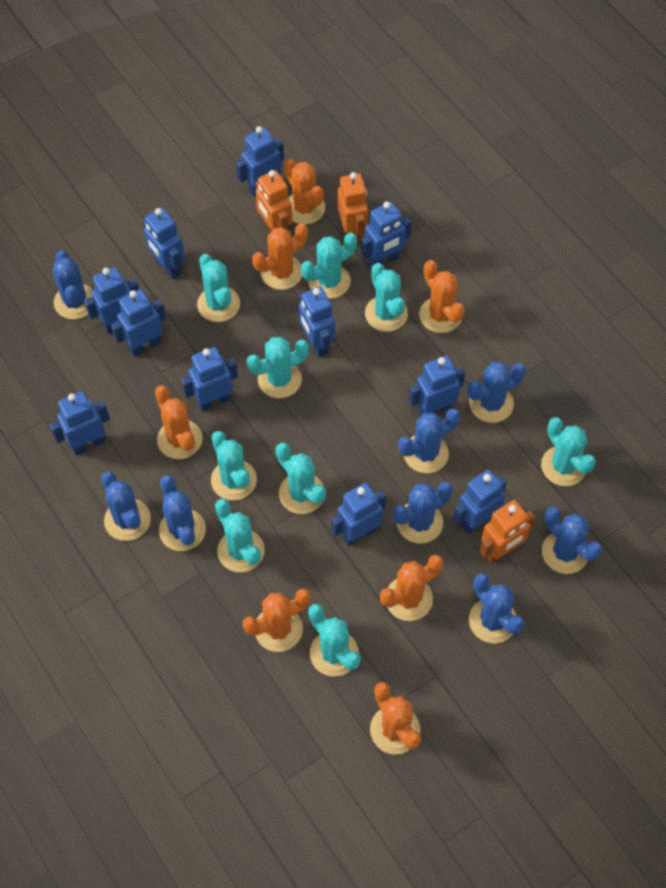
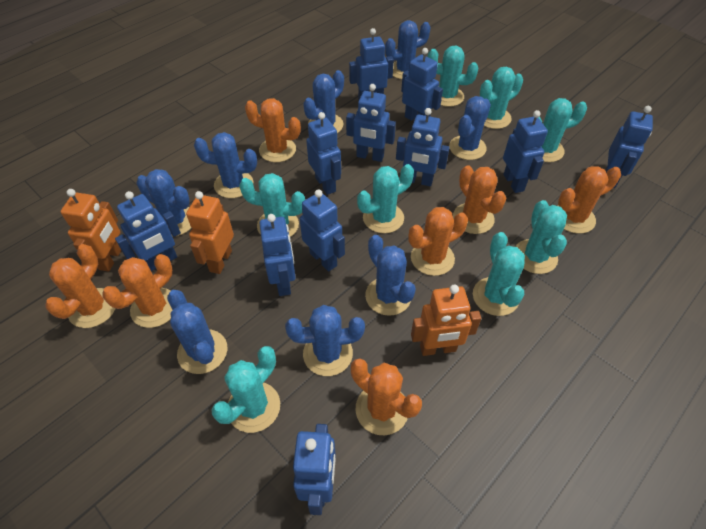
turquoise cactus: 9 -> 8

